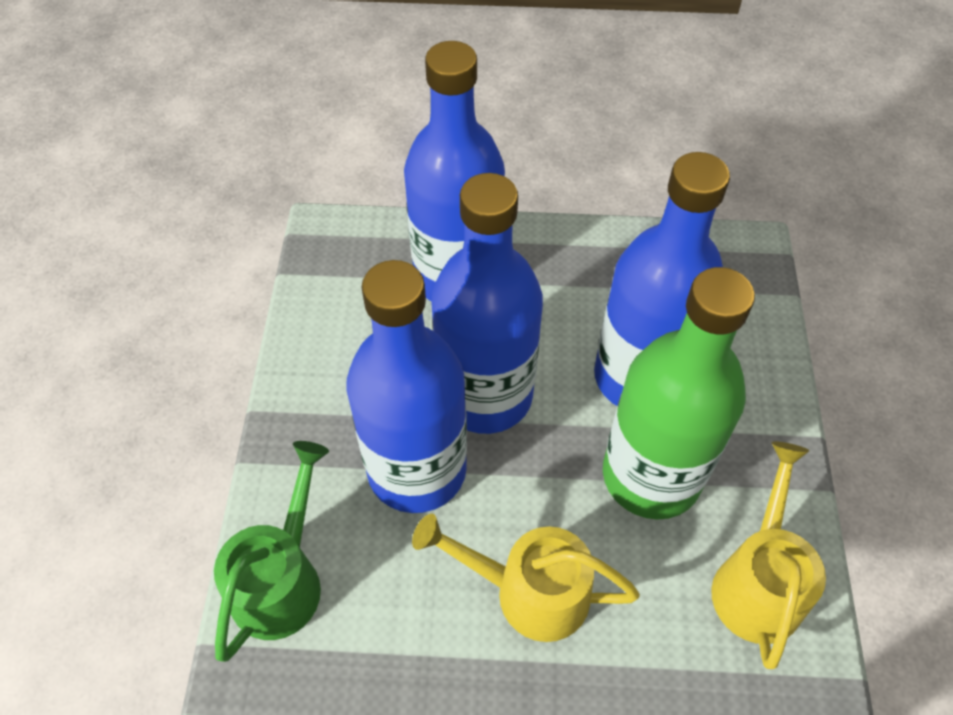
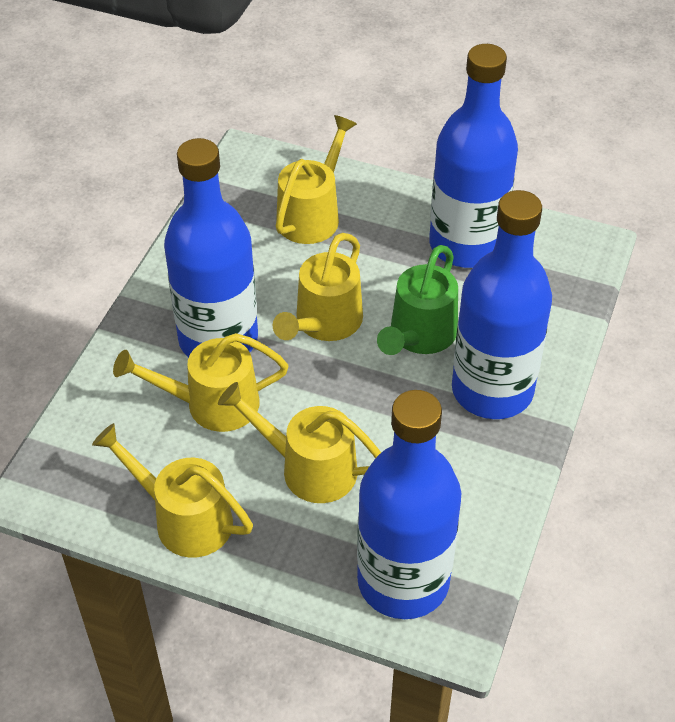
green bottle: 1 -> 0
yellow watering can: 2 -> 5

